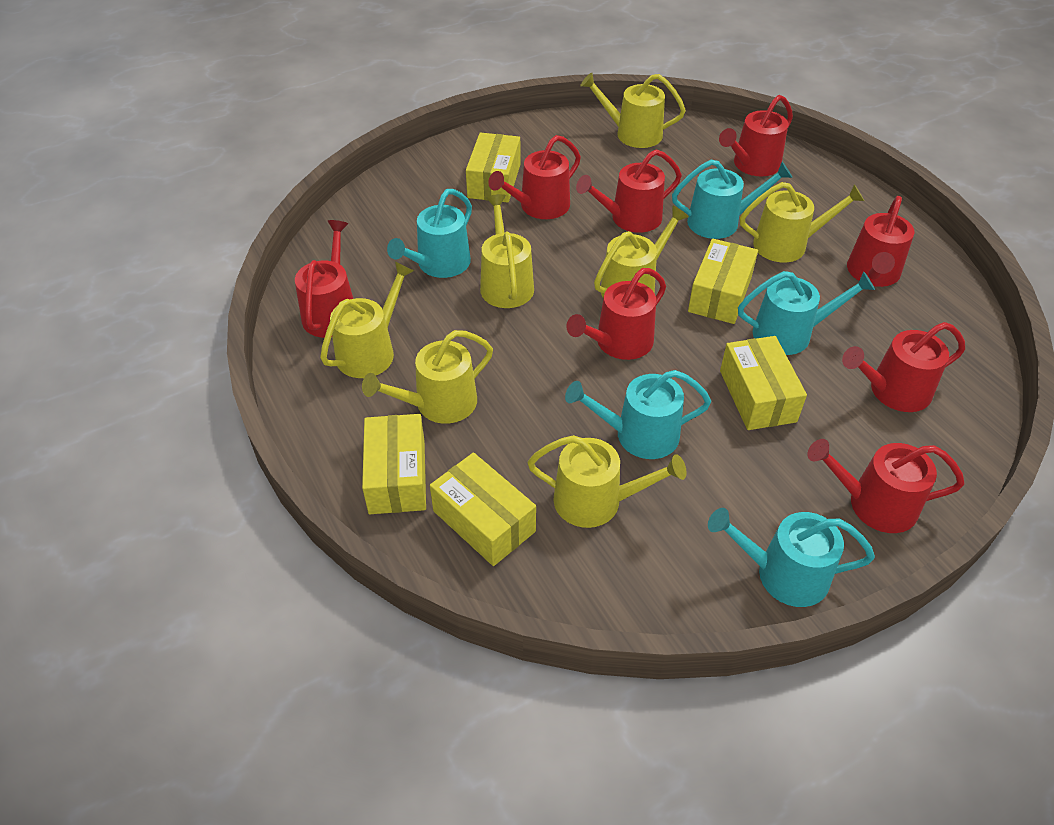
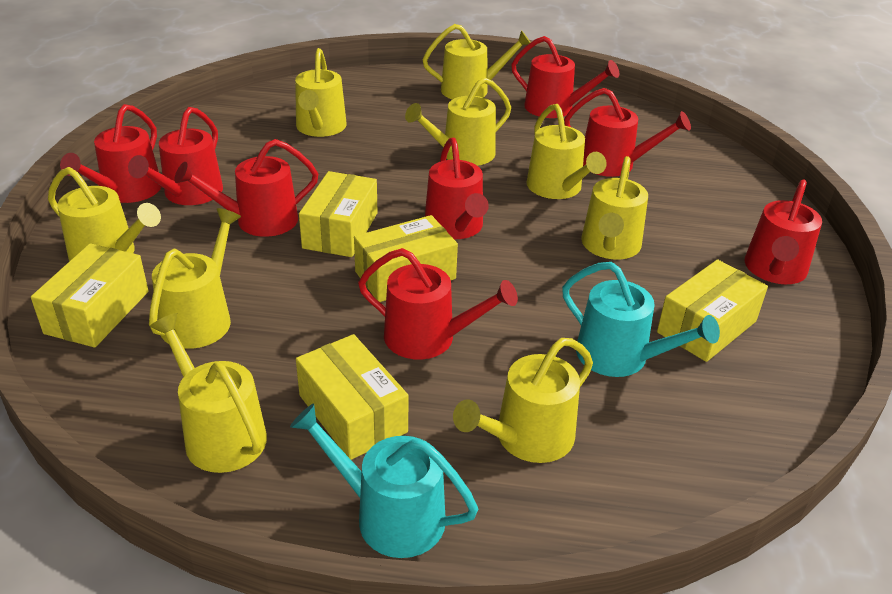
turquoise watering can: 5 -> 2
yellow watering can: 7 -> 9

